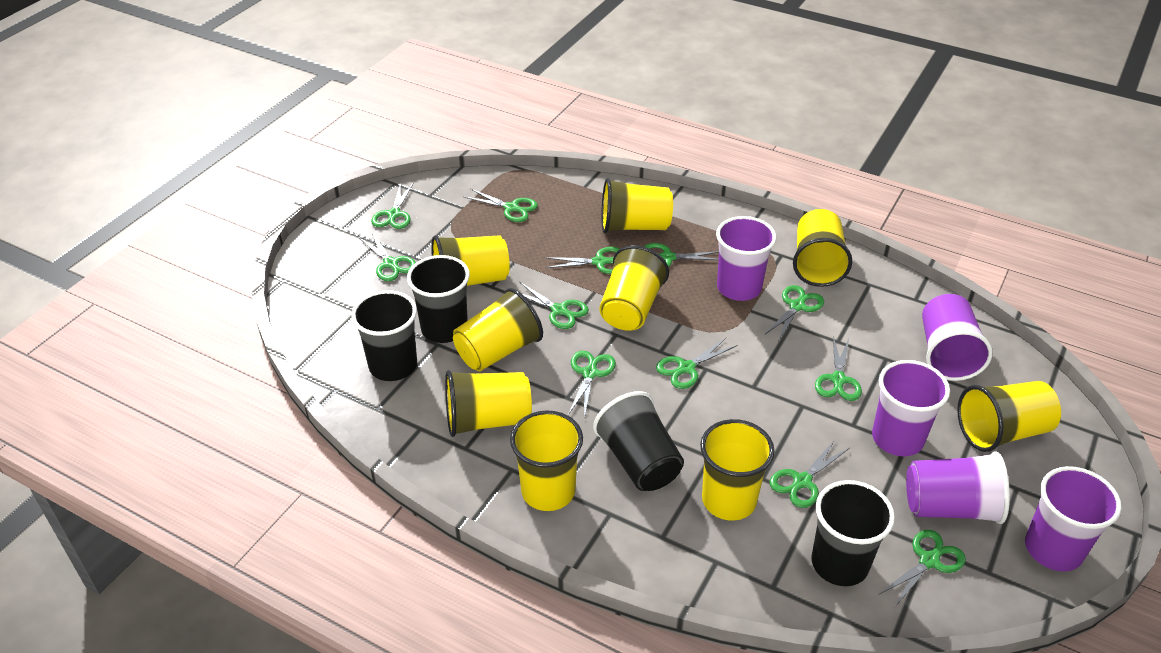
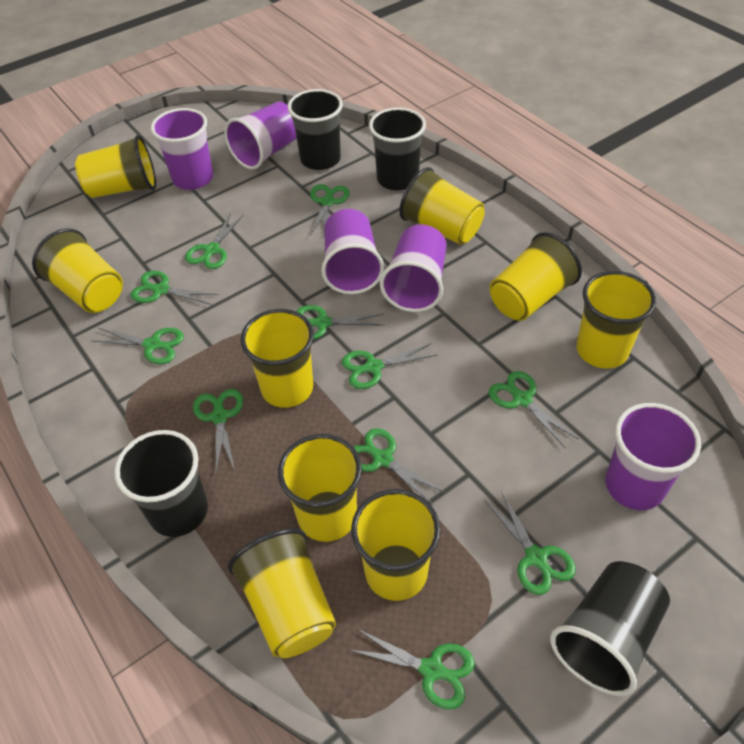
green scissors: 12 -> 11

